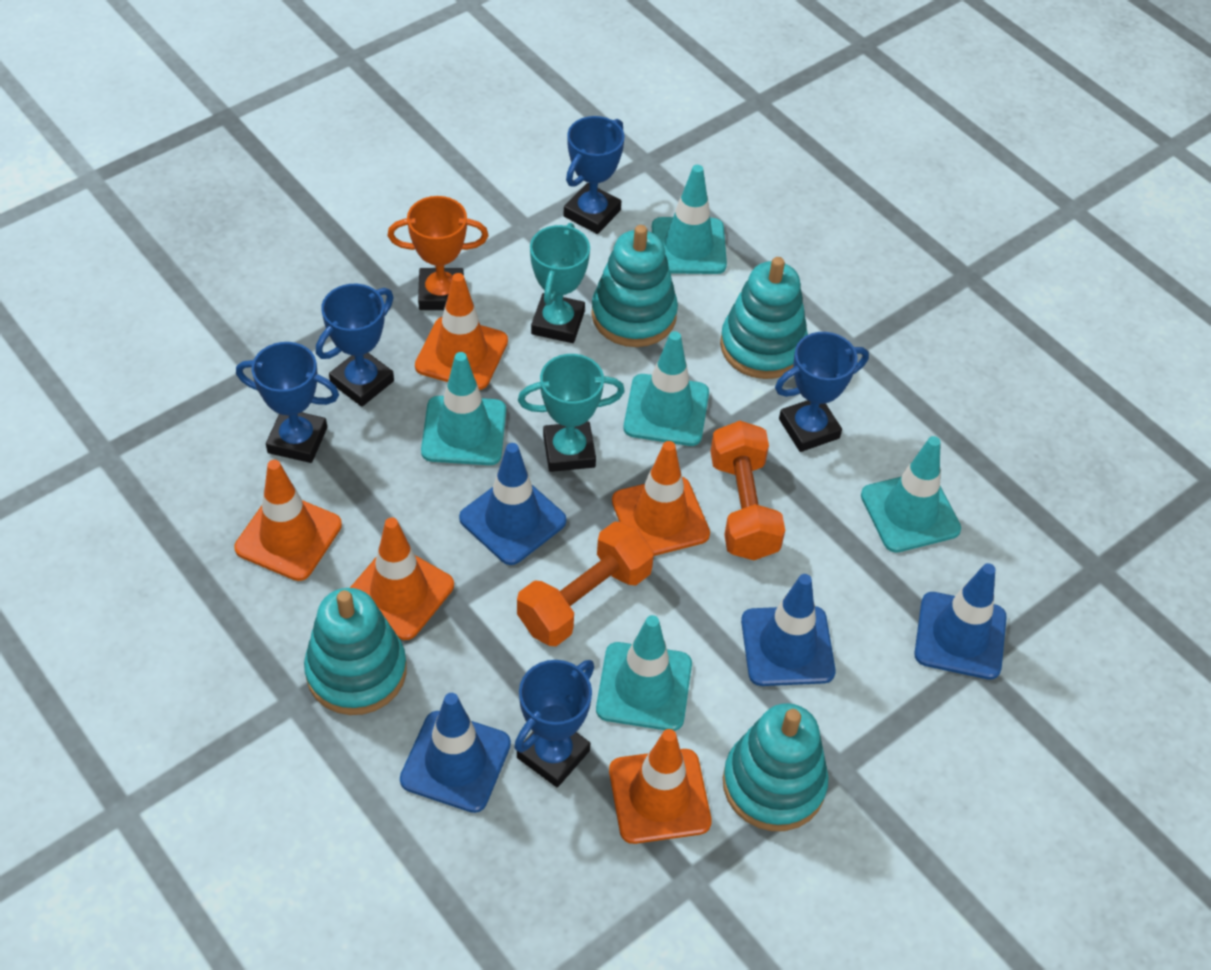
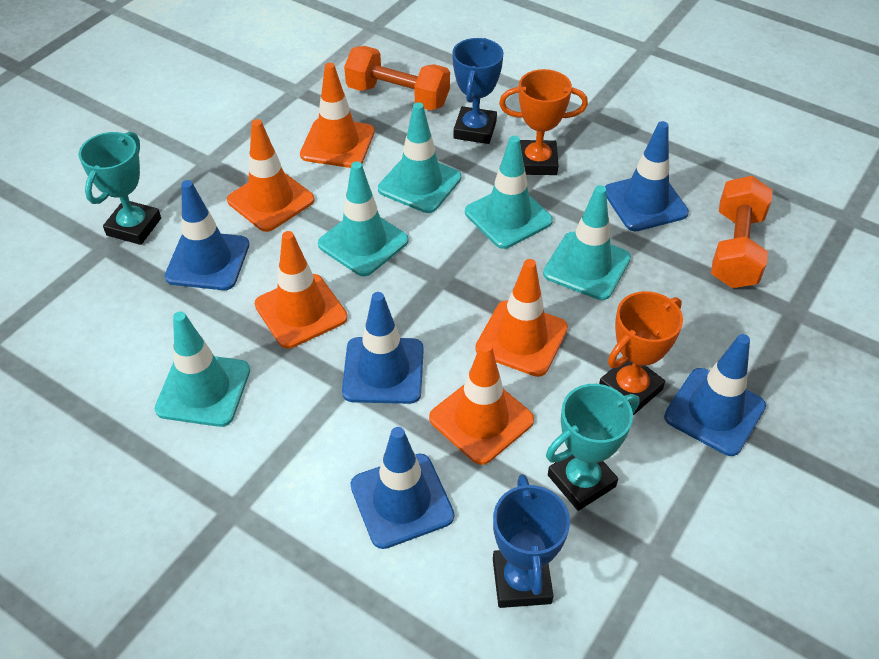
blue traffic cone: 4 -> 5
blue trophy: 5 -> 2
orange trophy: 1 -> 2
turquoise stacking toy: 4 -> 0

